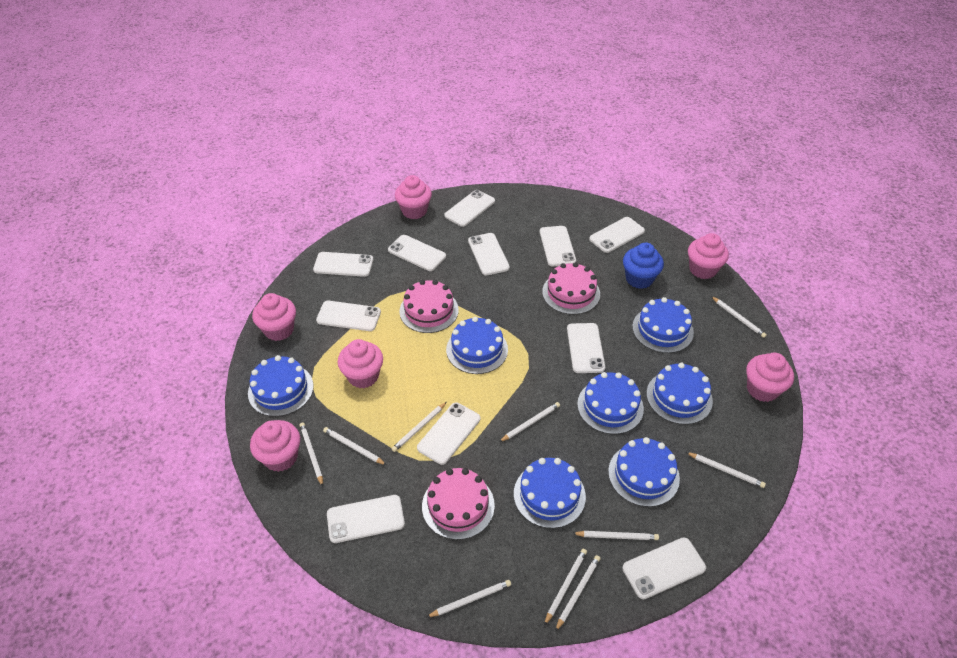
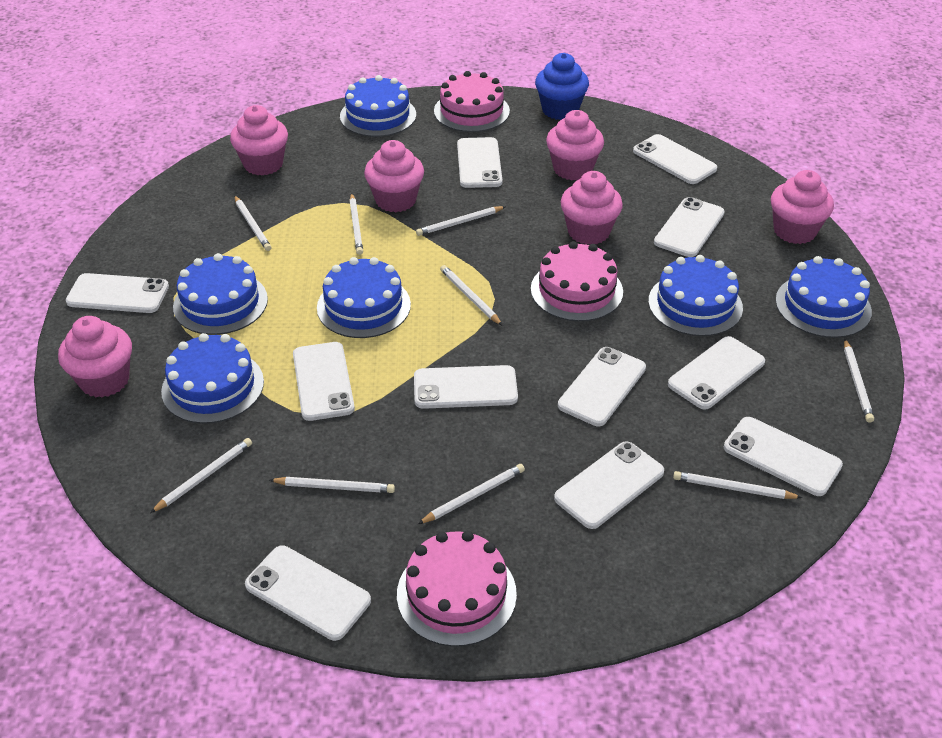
blue cake: 7 -> 6
white pencil: 10 -> 9

